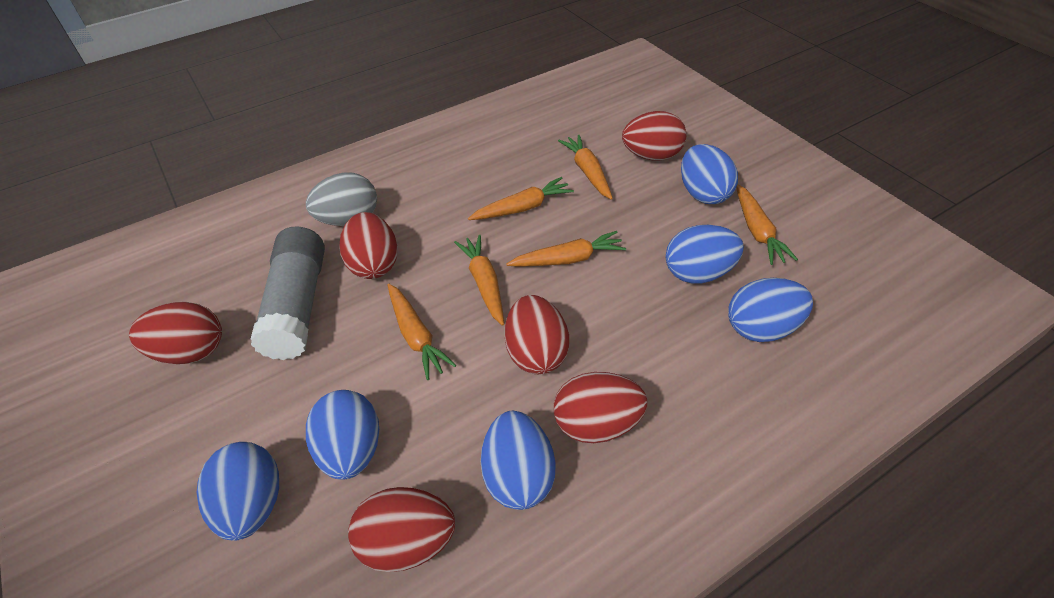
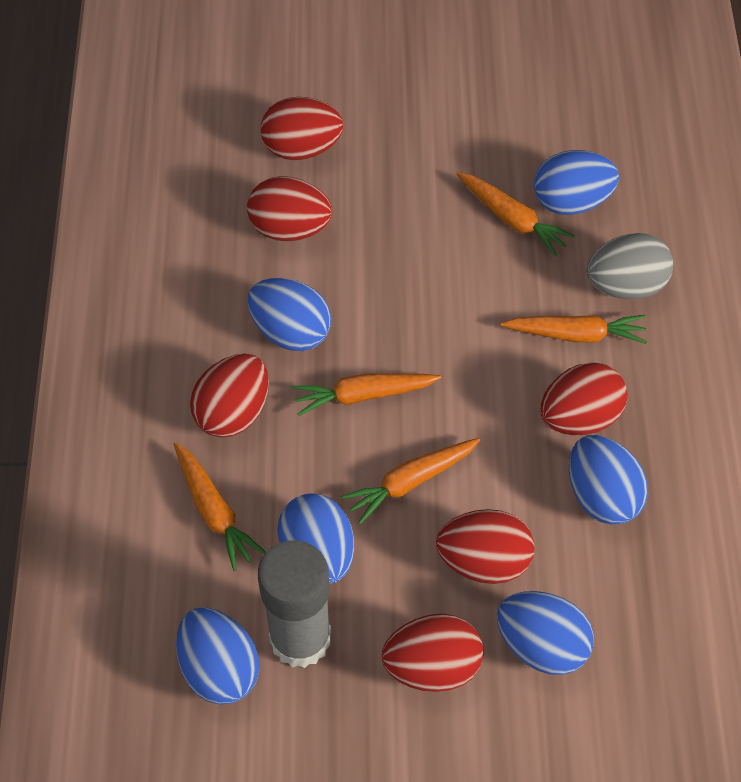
orange carrot: 6 -> 5

